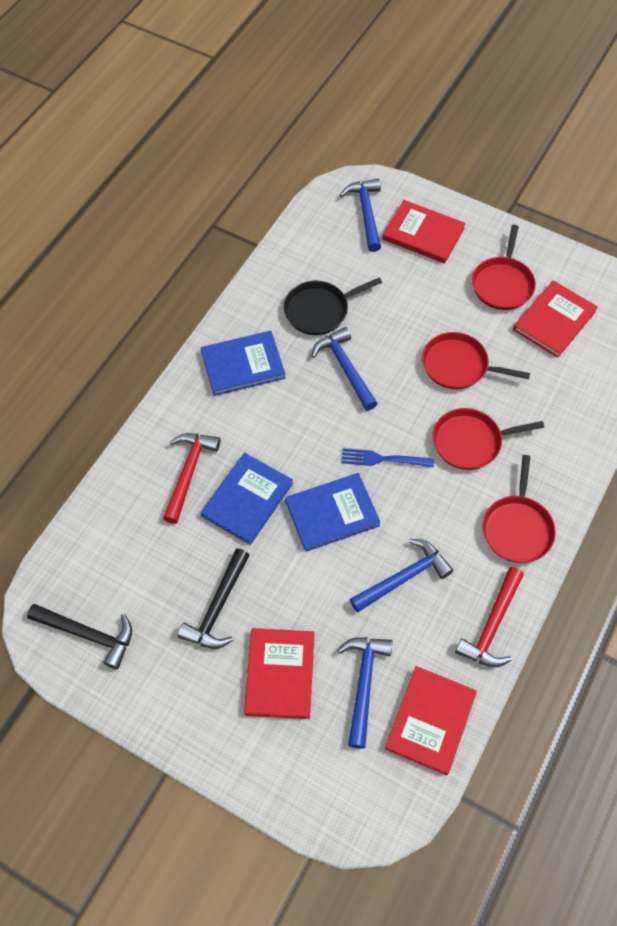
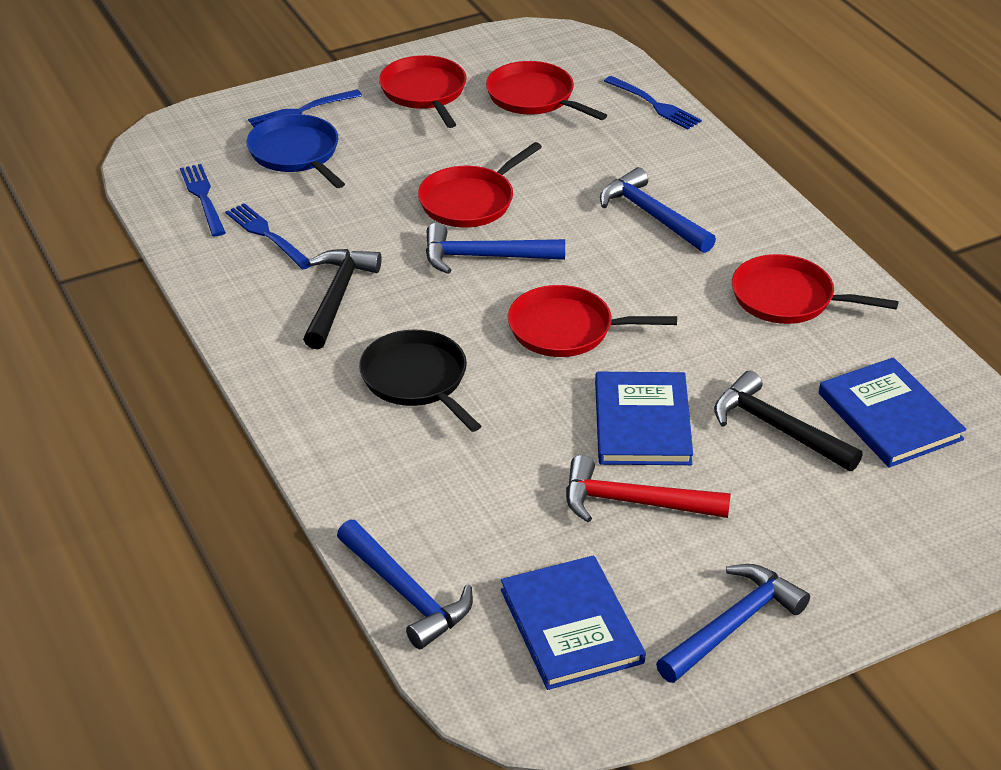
blue fork: 1 -> 4
blue pan: 0 -> 1
red book: 4 -> 0
red hammer: 2 -> 1
red pan: 4 -> 5

